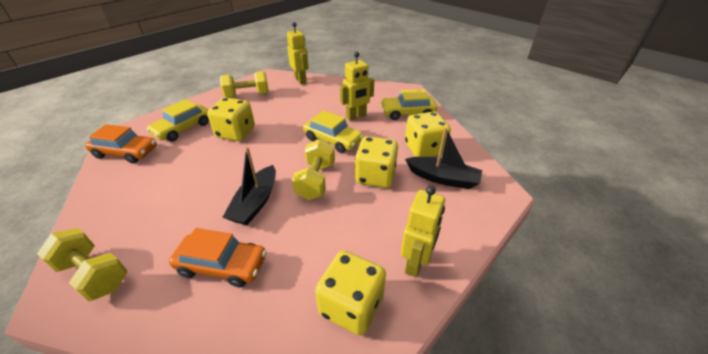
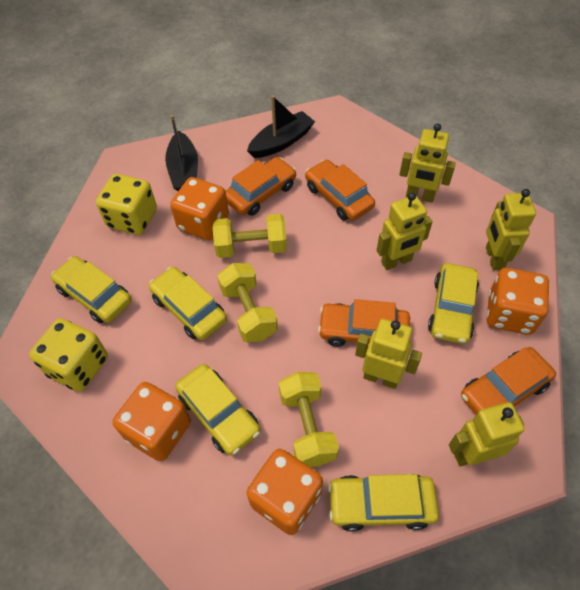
orange car: 2 -> 4
orange dice: 0 -> 4
yellow car: 3 -> 5
yellow dice: 4 -> 2
yellow robot: 3 -> 5

